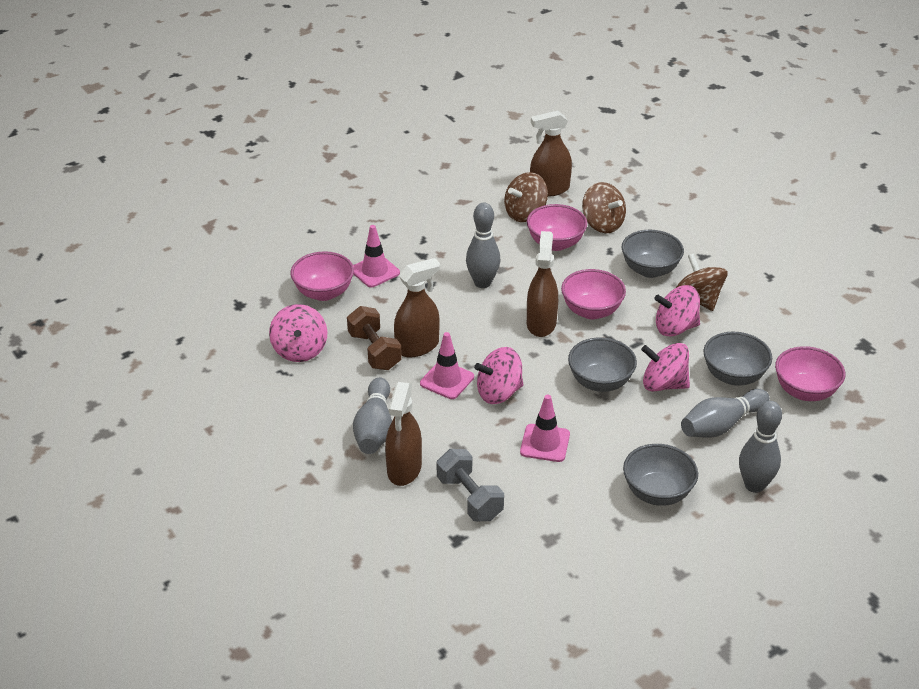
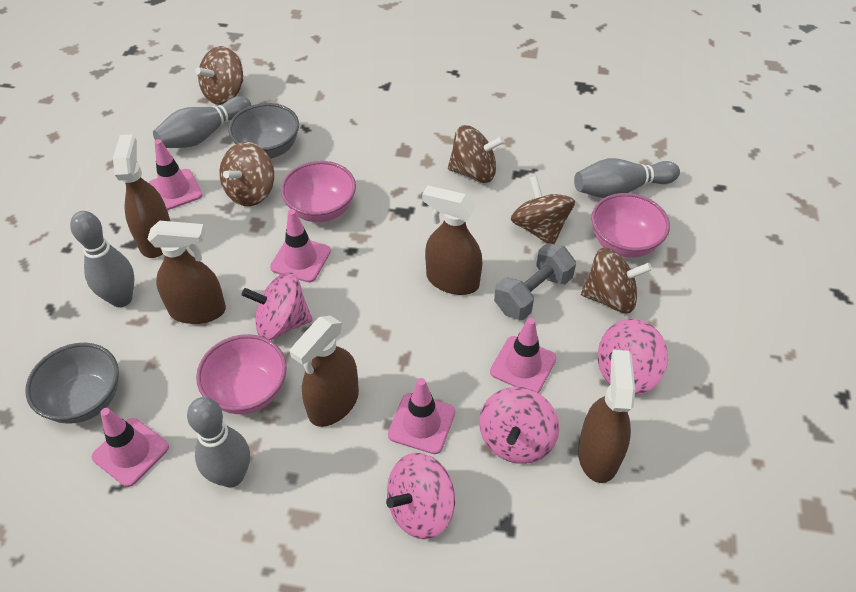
brown dumbbell: 1 -> 0
brown spinning top: 3 -> 5
brown spray bottle: 4 -> 5
grey bowl: 4 -> 2
pink bowl: 4 -> 3
pink traffic cone: 3 -> 5

